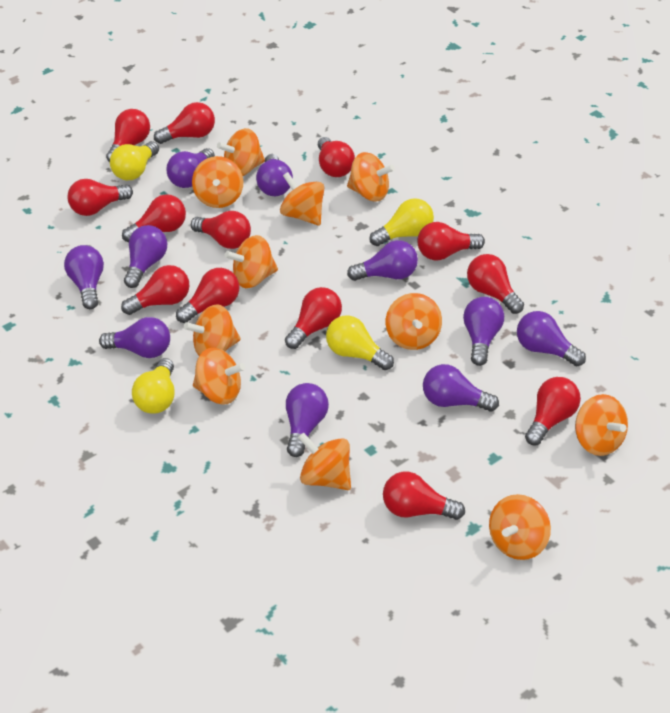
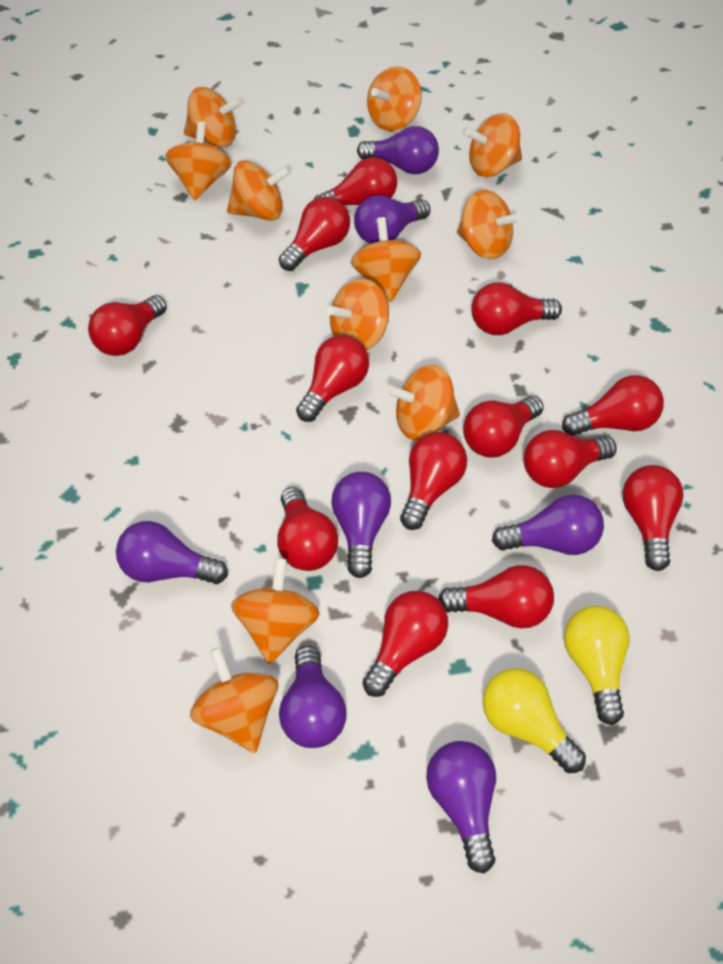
purple light bulb: 10 -> 7
yellow light bulb: 4 -> 2

